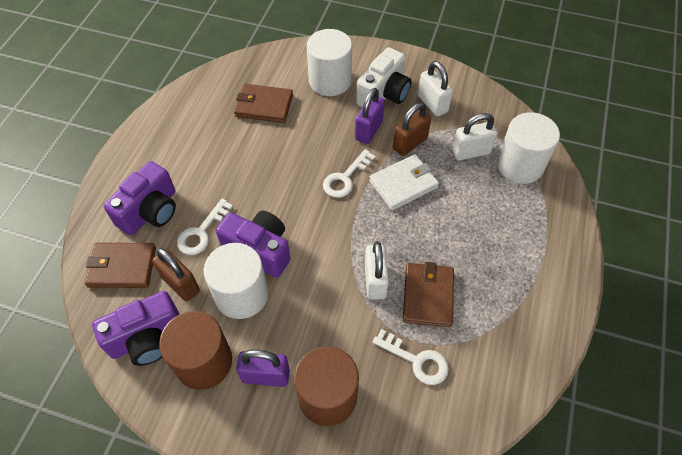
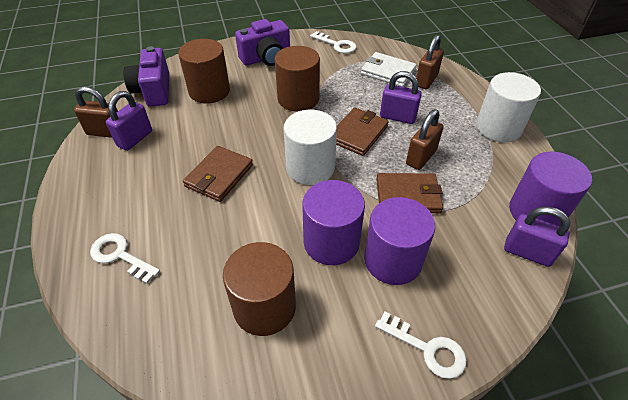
brown cylinder: 2 -> 3
brown padlock: 2 -> 3
purple camera: 3 -> 2
purple cylinder: 0 -> 3
purple padlock: 2 -> 3
white camera: 1 -> 0
white cylinder: 3 -> 2
white padlock: 3 -> 0

